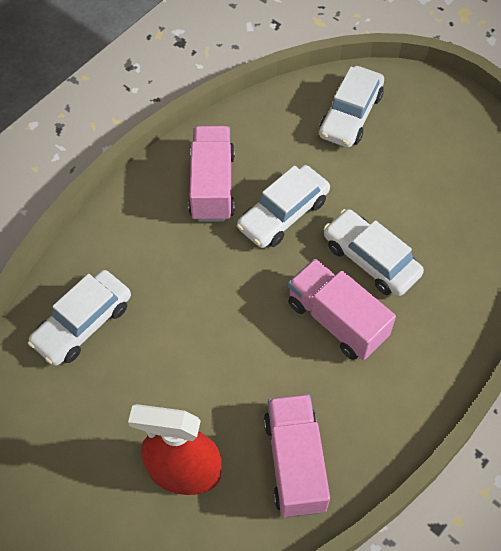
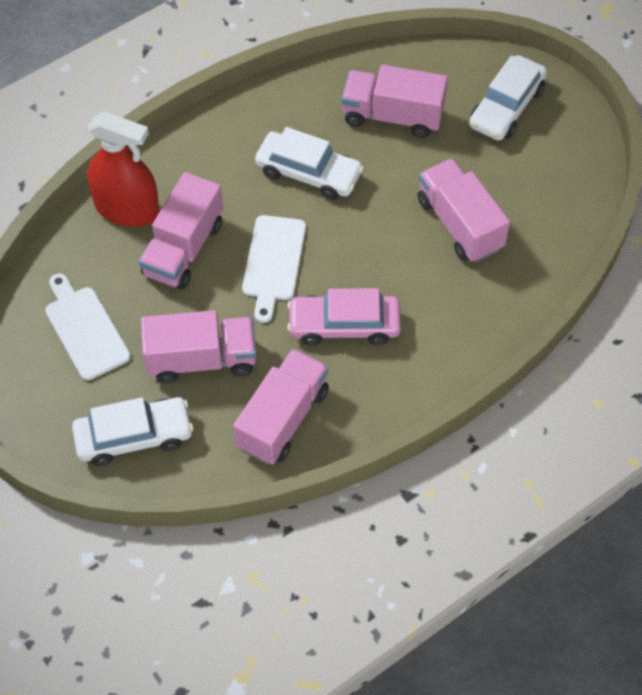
pink car: 0 -> 1
pink truck: 3 -> 5
white car: 4 -> 3
white cutting board: 0 -> 2

